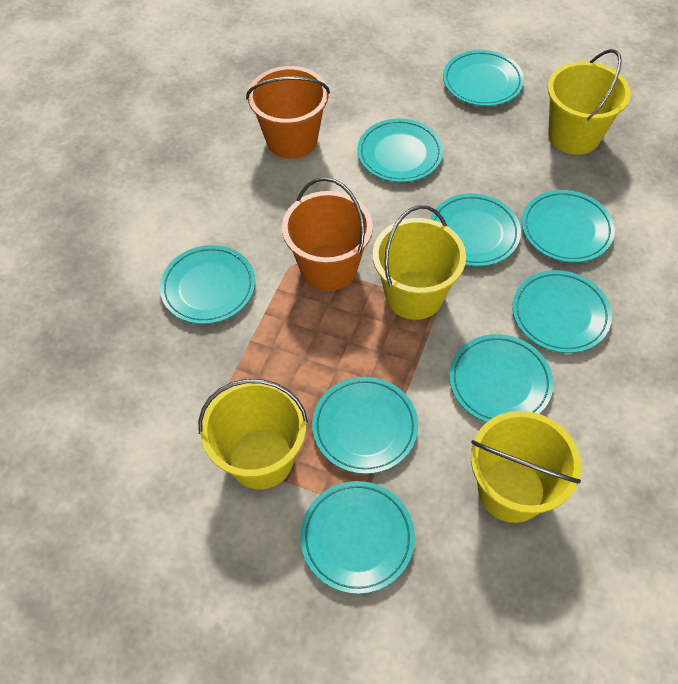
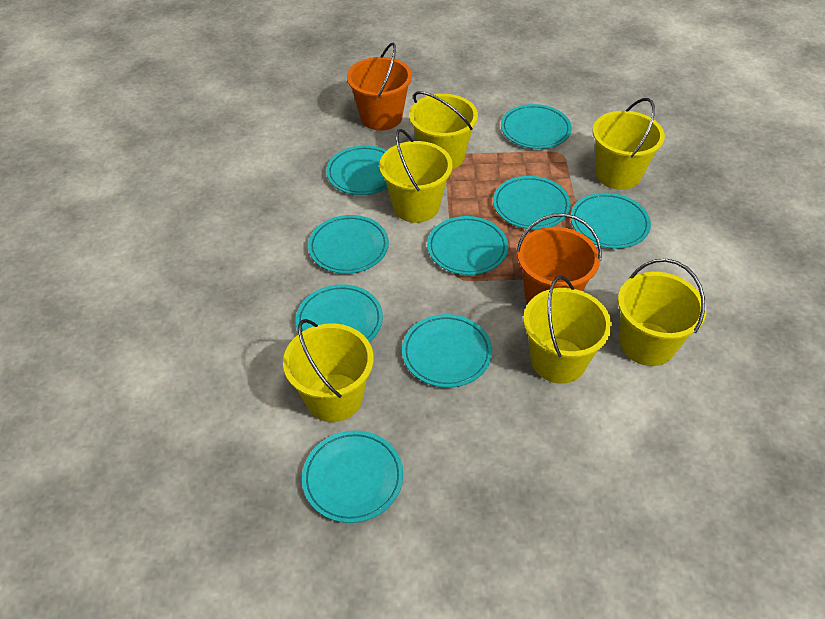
yellow bucket: 4 -> 6

